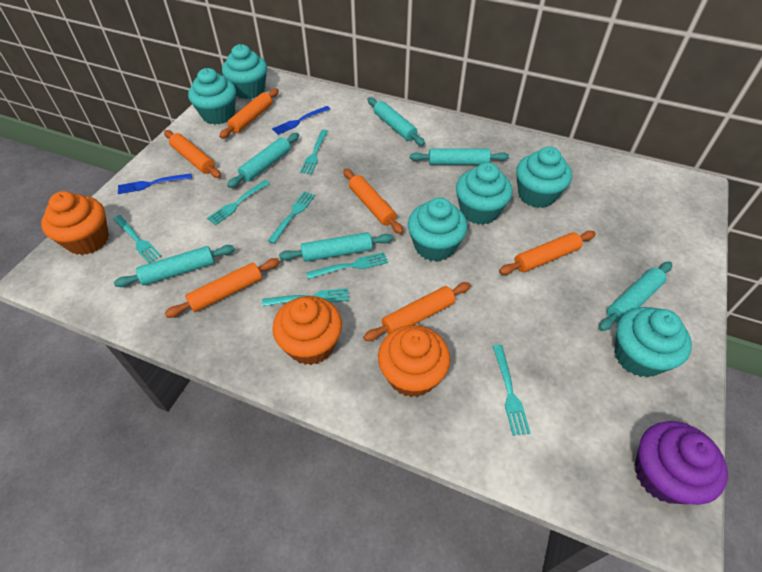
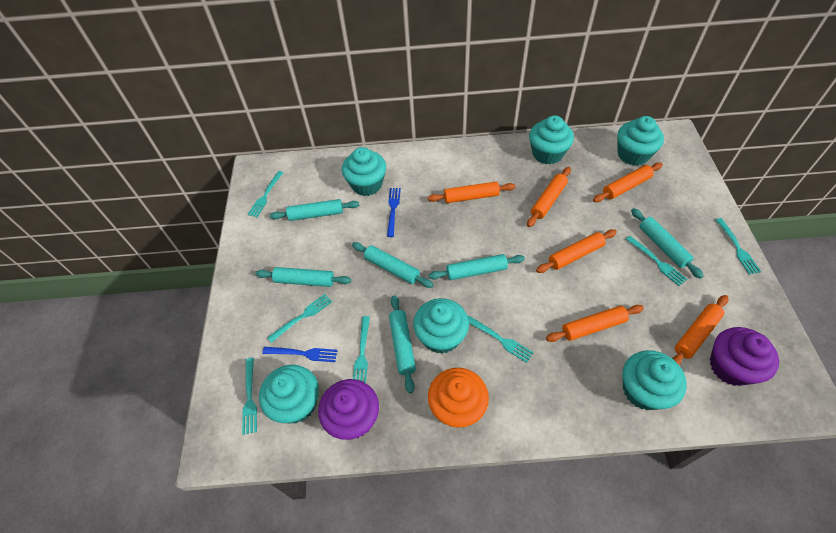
orange cupcake: 3 -> 1
purple cupcake: 1 -> 2

